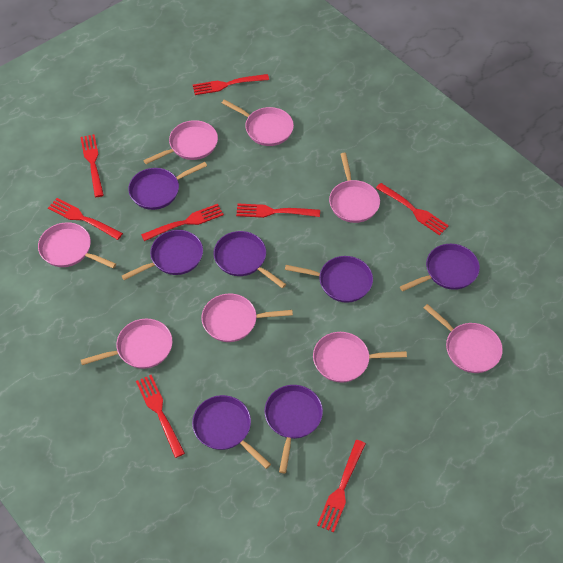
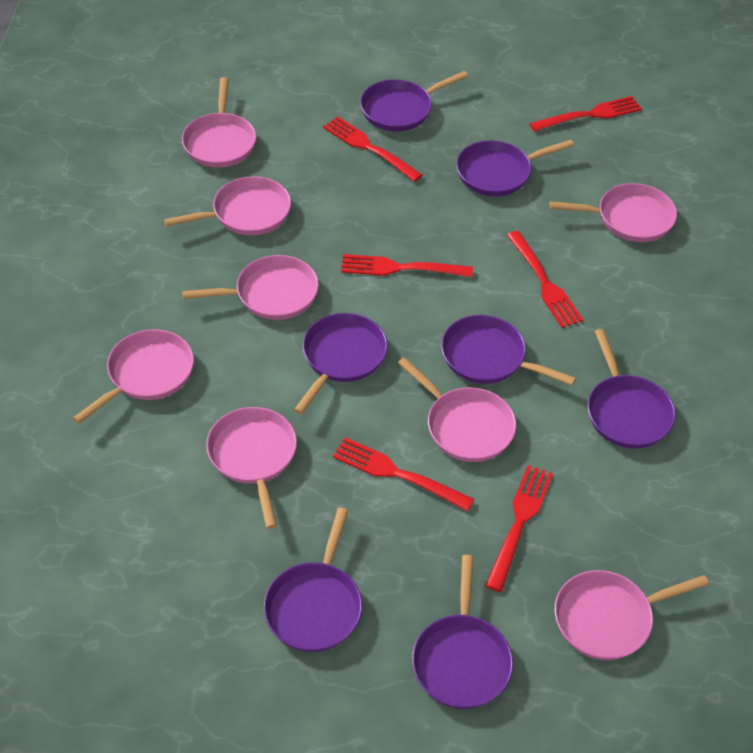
red fork: 8 -> 6

